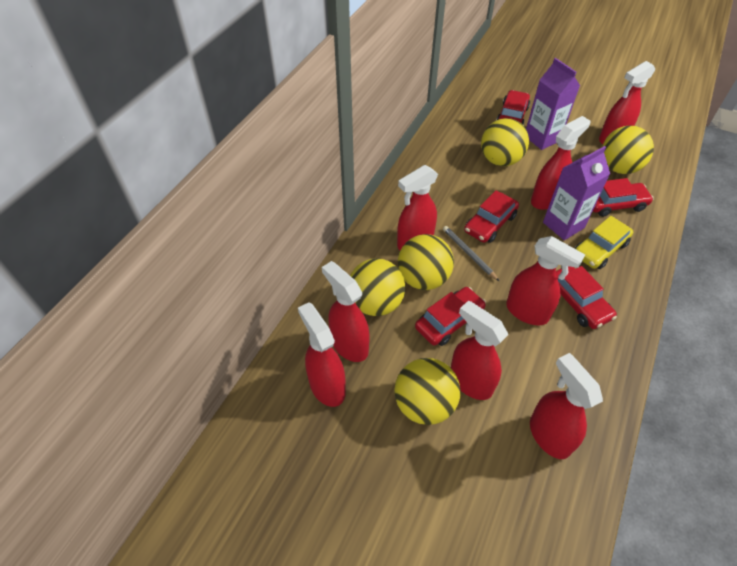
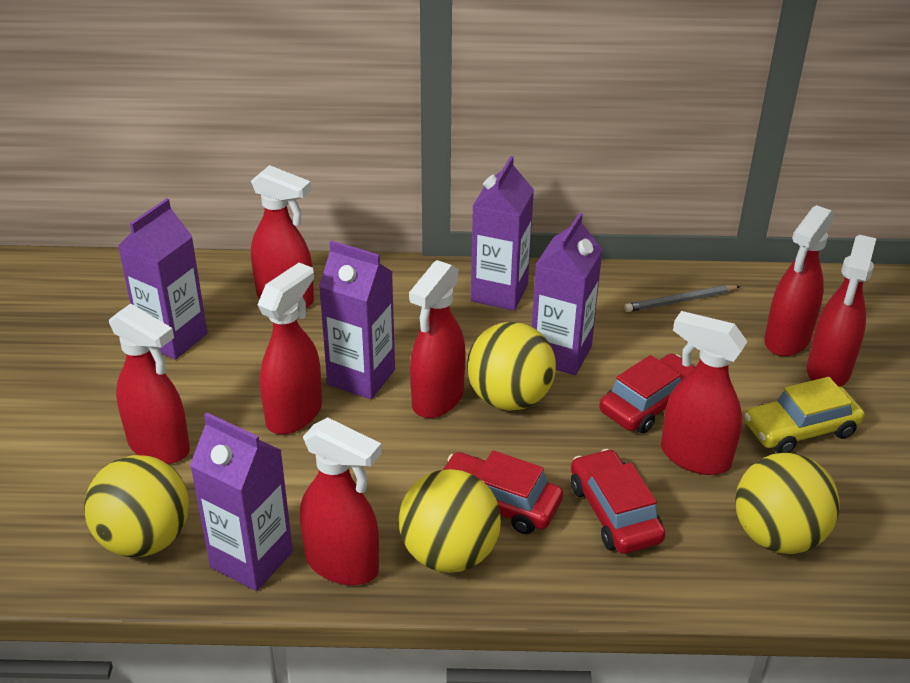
purple carton: 2 -> 5
red car: 5 -> 3
yellow ball: 5 -> 4

